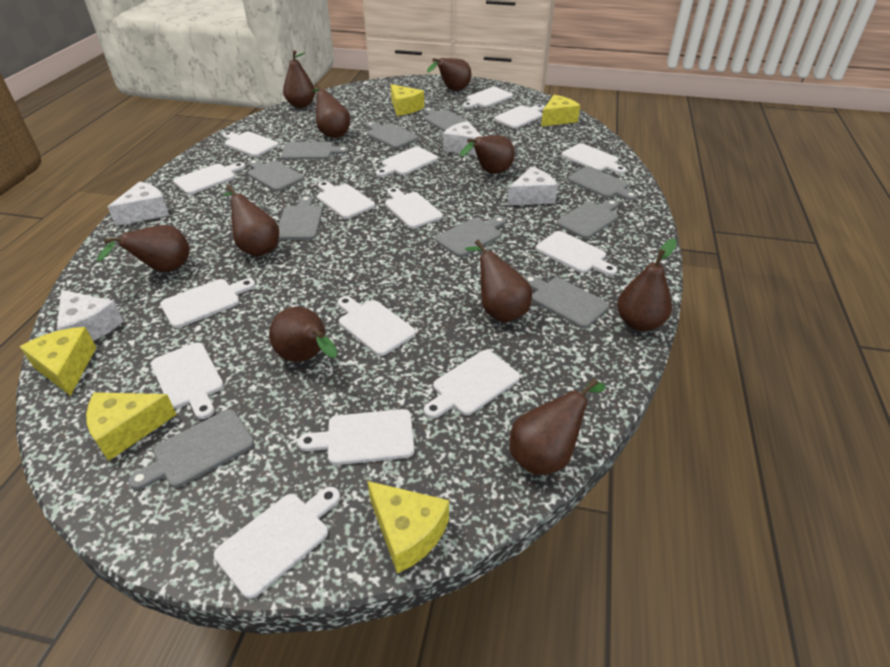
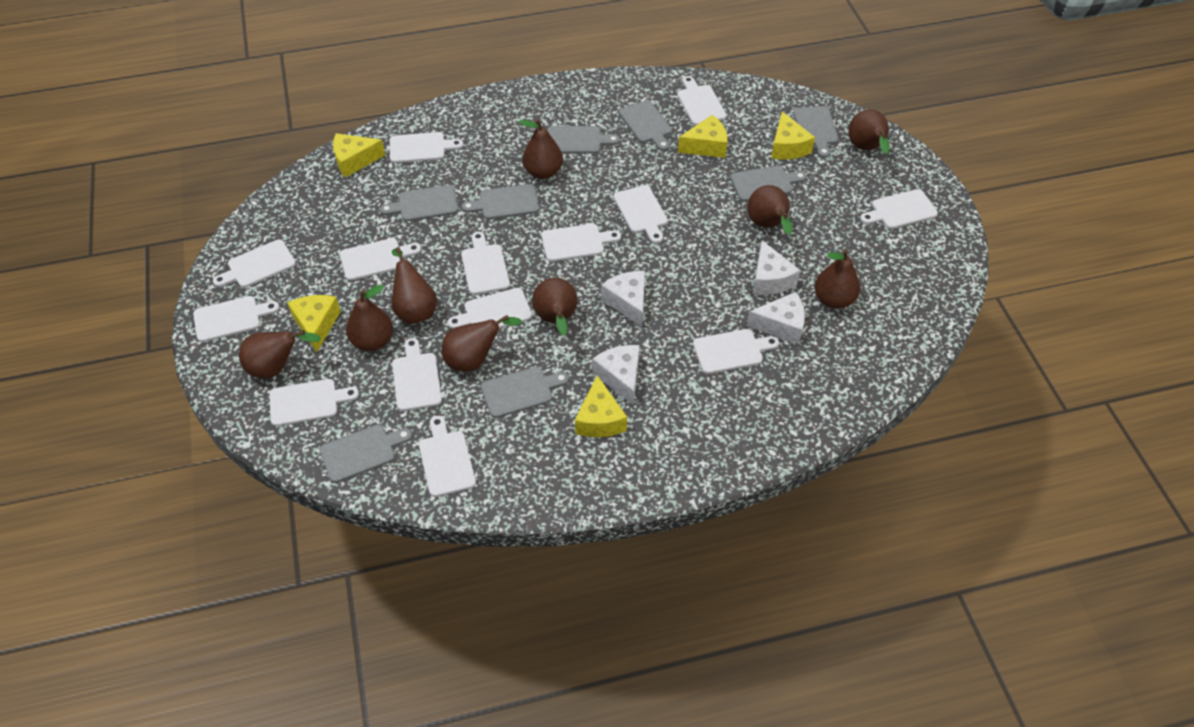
brown pear: 10 -> 9
grey cutting board: 10 -> 8
white cutting board: 15 -> 14

